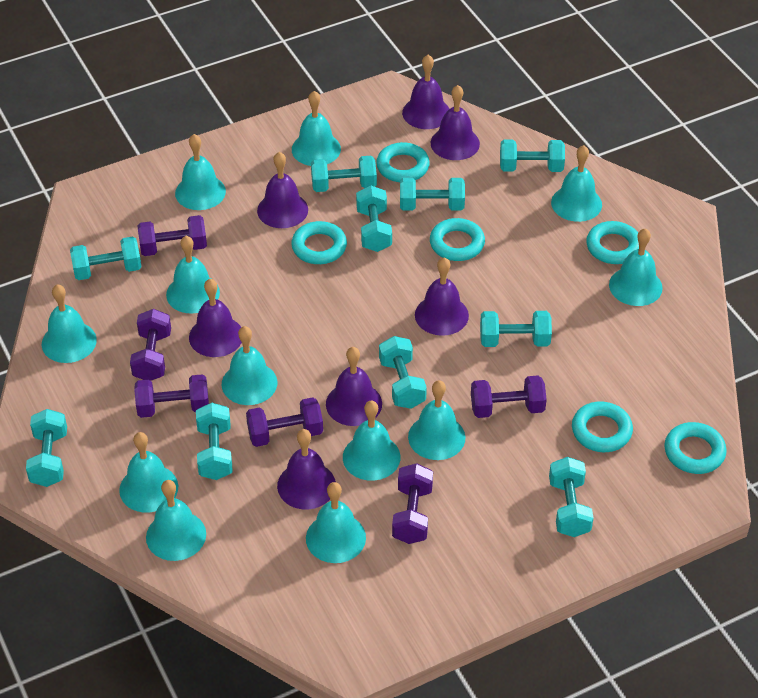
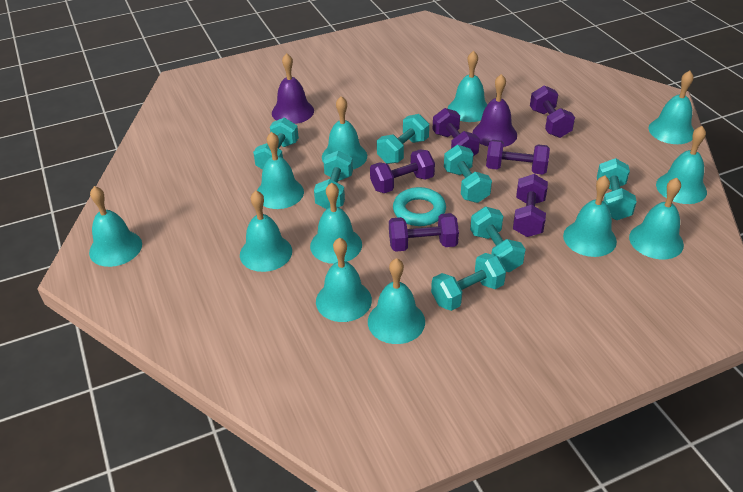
purple bell: 7 -> 2
turquoise dumbbell: 10 -> 7
turquoise ring: 6 -> 1

